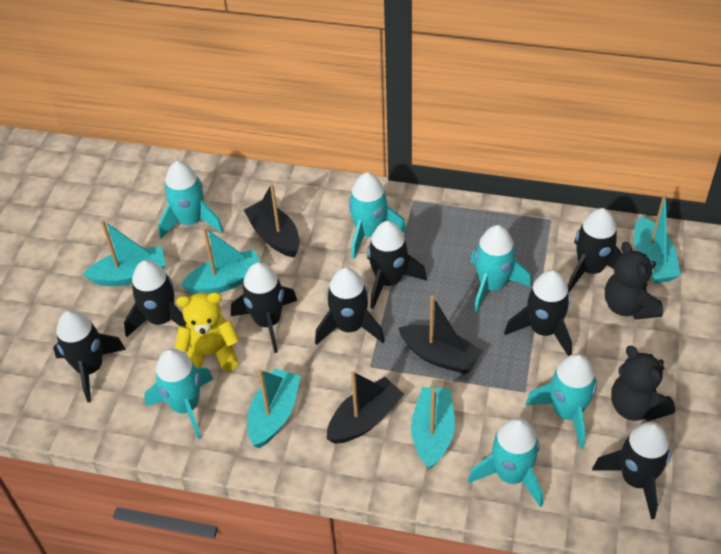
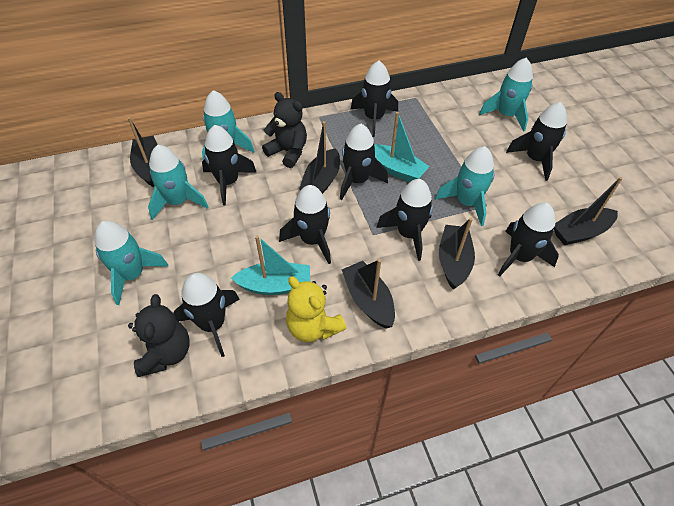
black boat: 3 -> 5
turquoise boat: 5 -> 2
turquoise rocket: 6 -> 5

